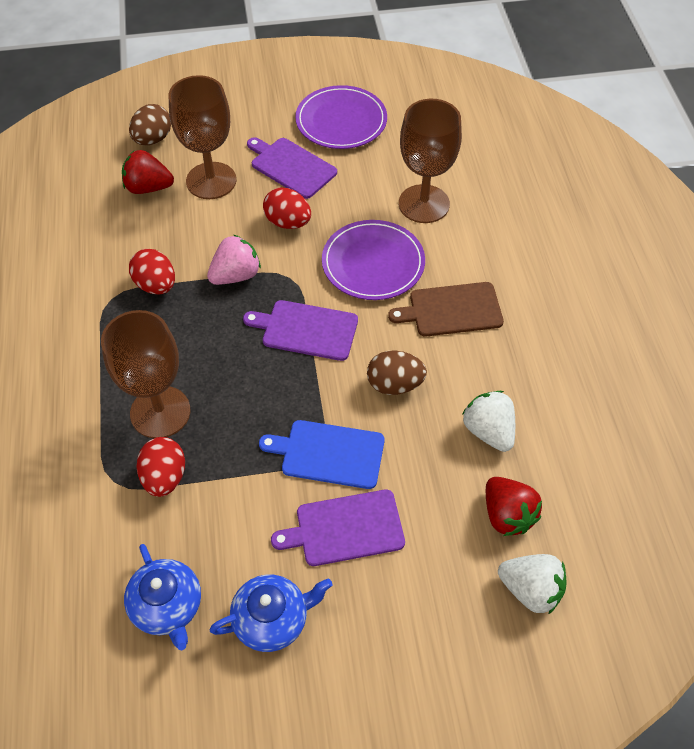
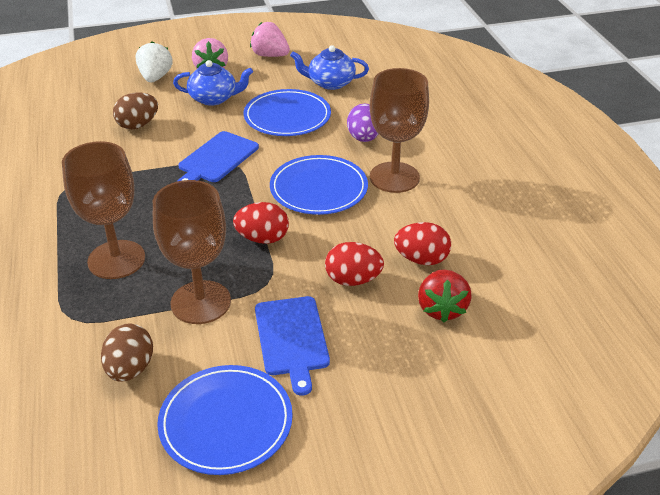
blue cutting board: 1 -> 2
blue plate: 0 -> 3
brown cutting board: 1 -> 0
pink strawberry: 1 -> 2
purple cutting board: 3 -> 0
purple egg: 0 -> 1
purple plate: 2 -> 0
red strawberry: 2 -> 1
white strawberry: 2 -> 1

